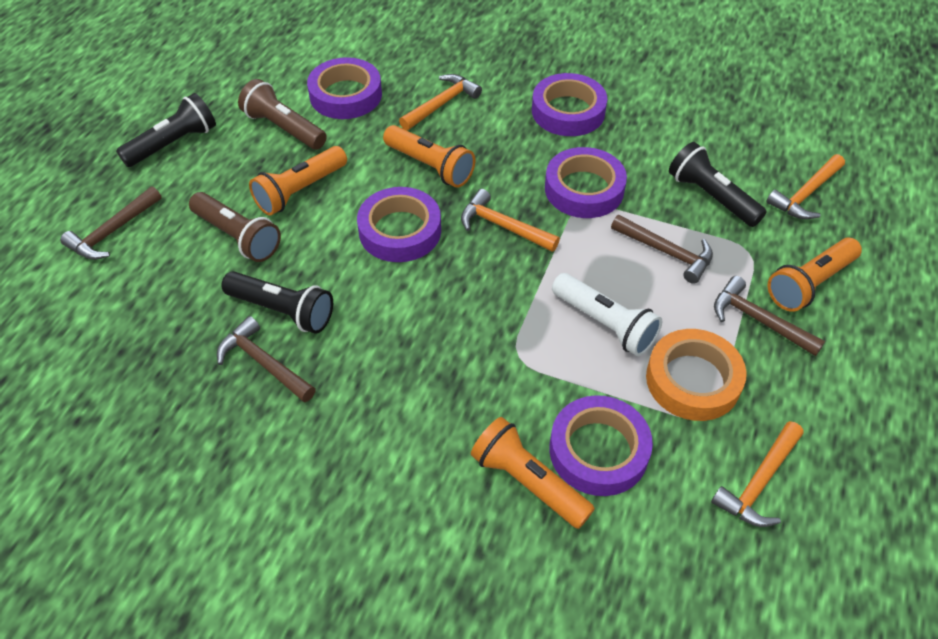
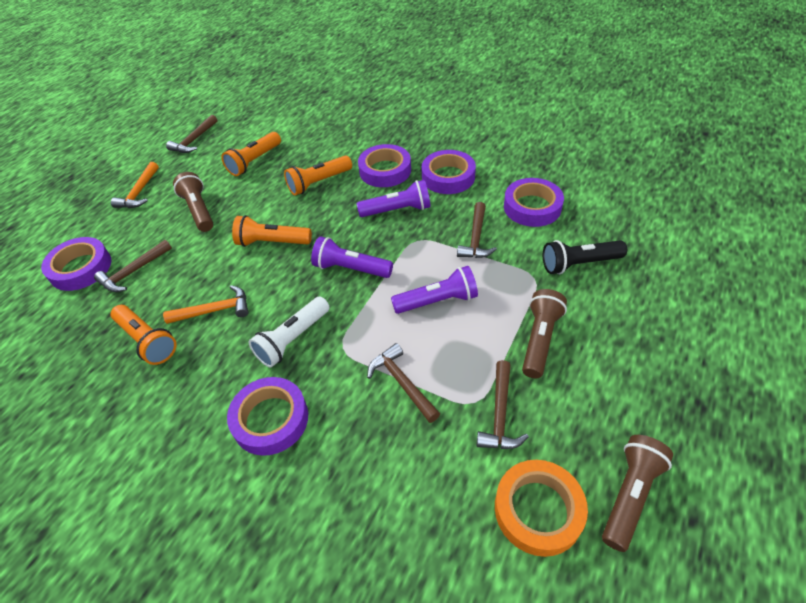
black flashlight: 3 -> 1
brown flashlight: 2 -> 3
brown hammer: 4 -> 5
orange hammer: 4 -> 2
purple flashlight: 0 -> 3

